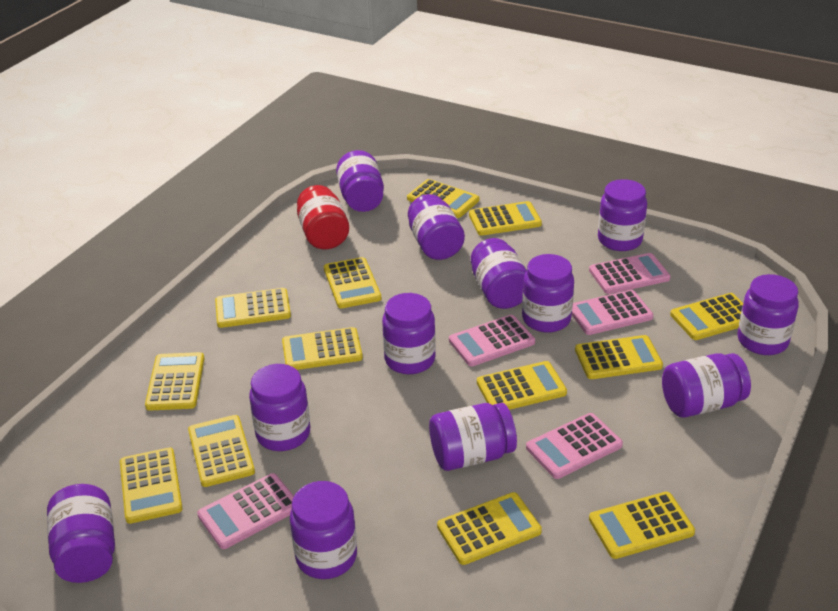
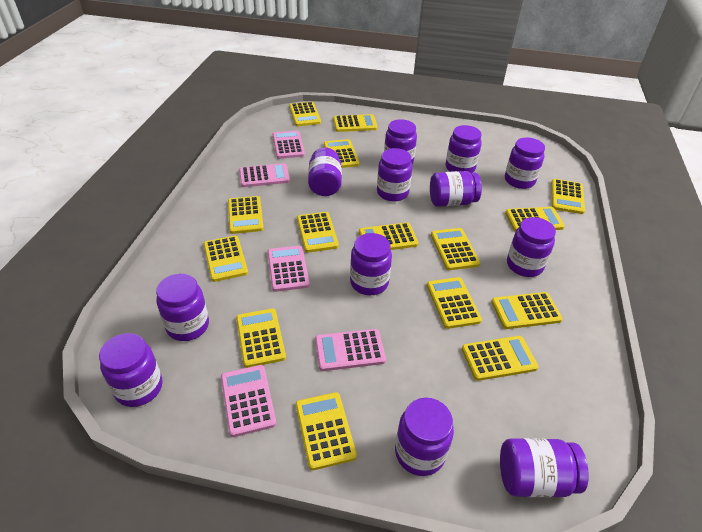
red jar: 1 -> 0
yellow calculator: 13 -> 15

